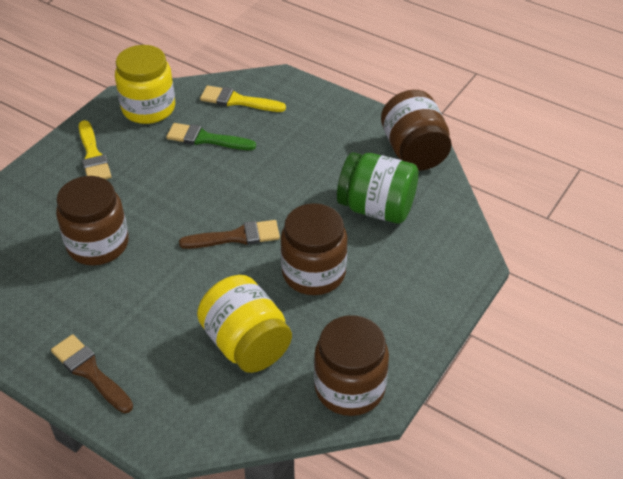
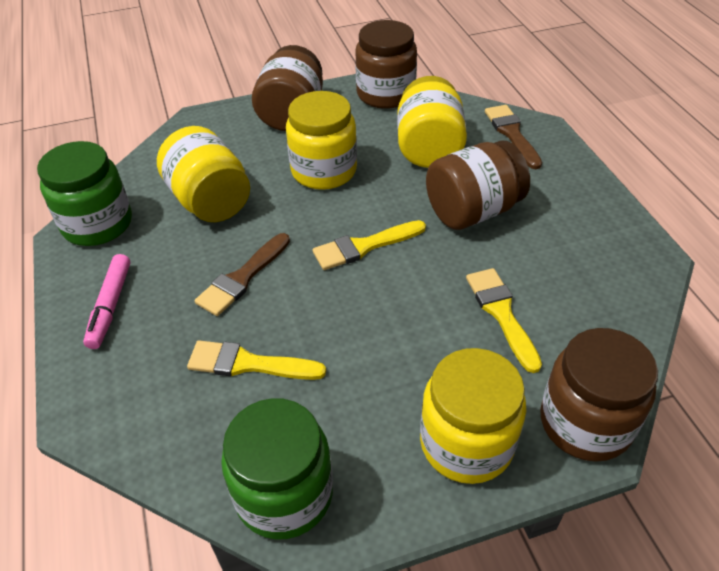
green brush: 1 -> 0
green jar: 1 -> 2
pink marker: 0 -> 1
yellow brush: 2 -> 3
yellow jar: 2 -> 4

